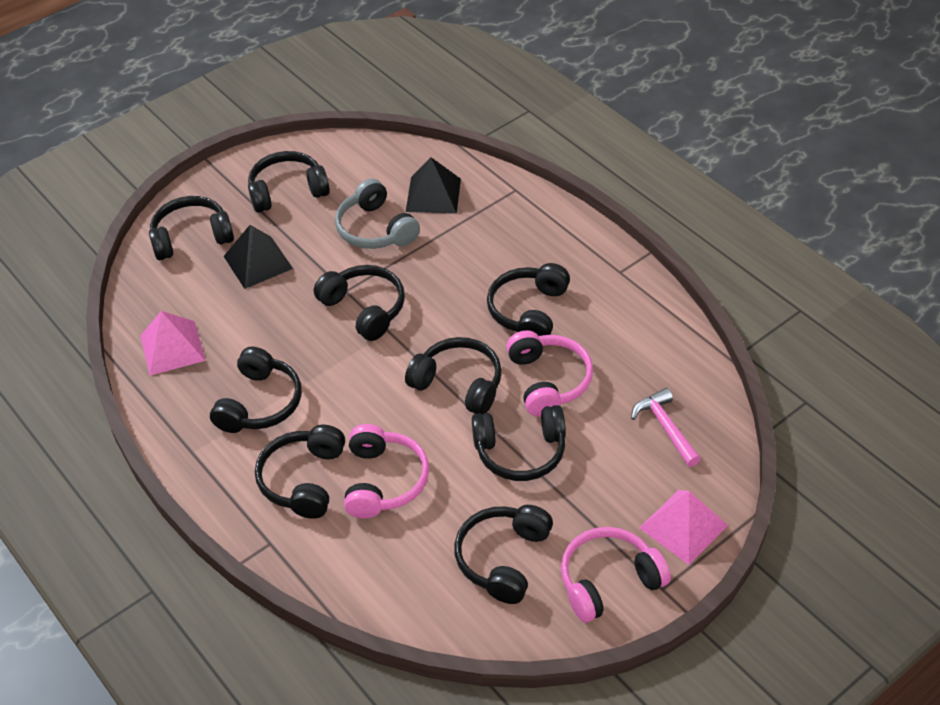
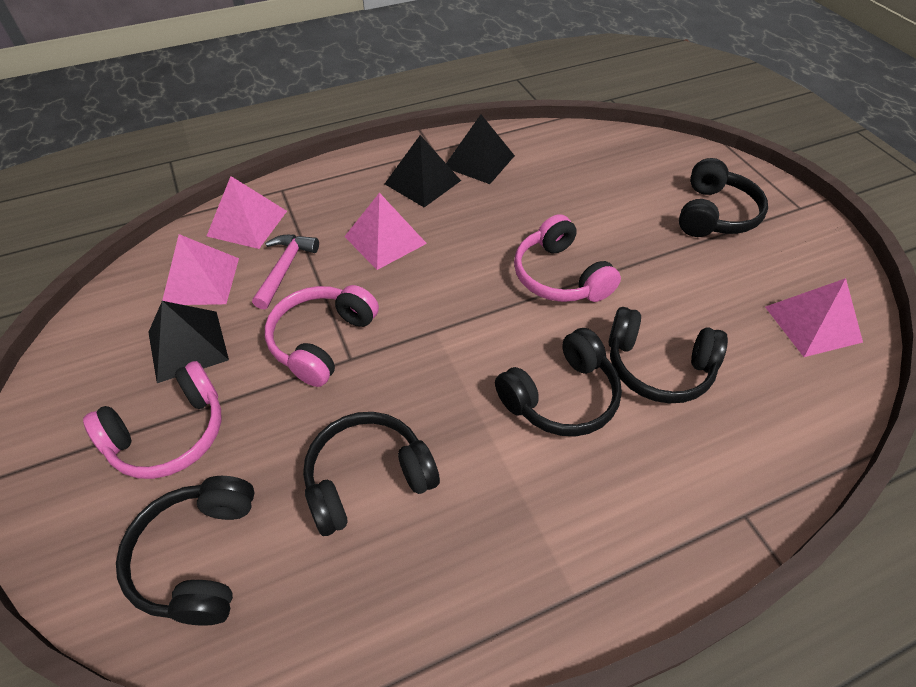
black headphones: 9 -> 5
black pyramid: 2 -> 3
grey headphones: 1 -> 0
pink pyramid: 2 -> 4

